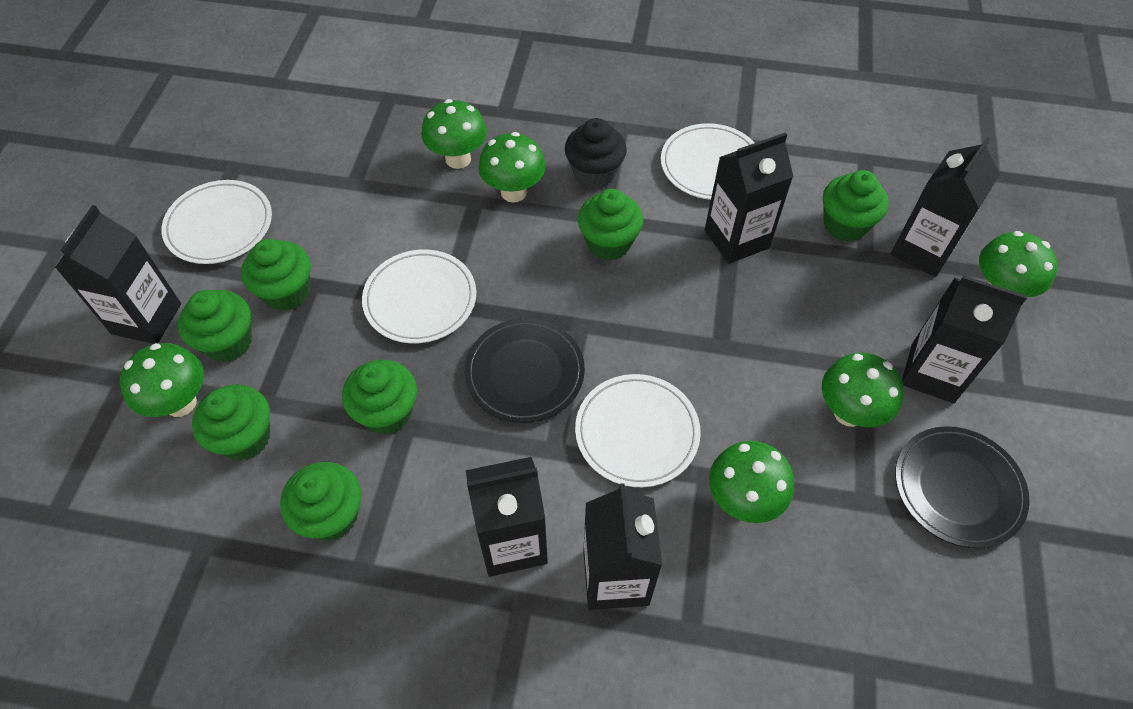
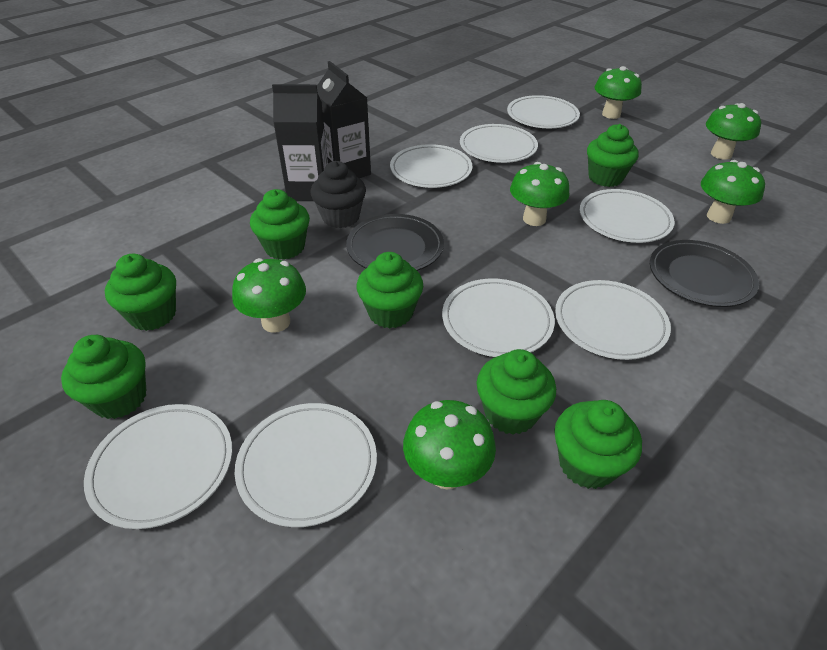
black carton: 6 -> 2
white plate: 4 -> 8

